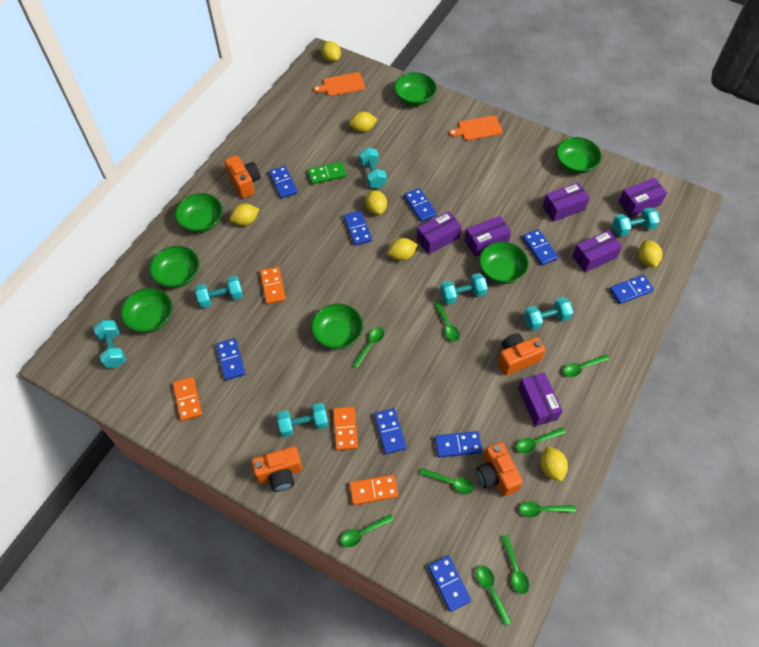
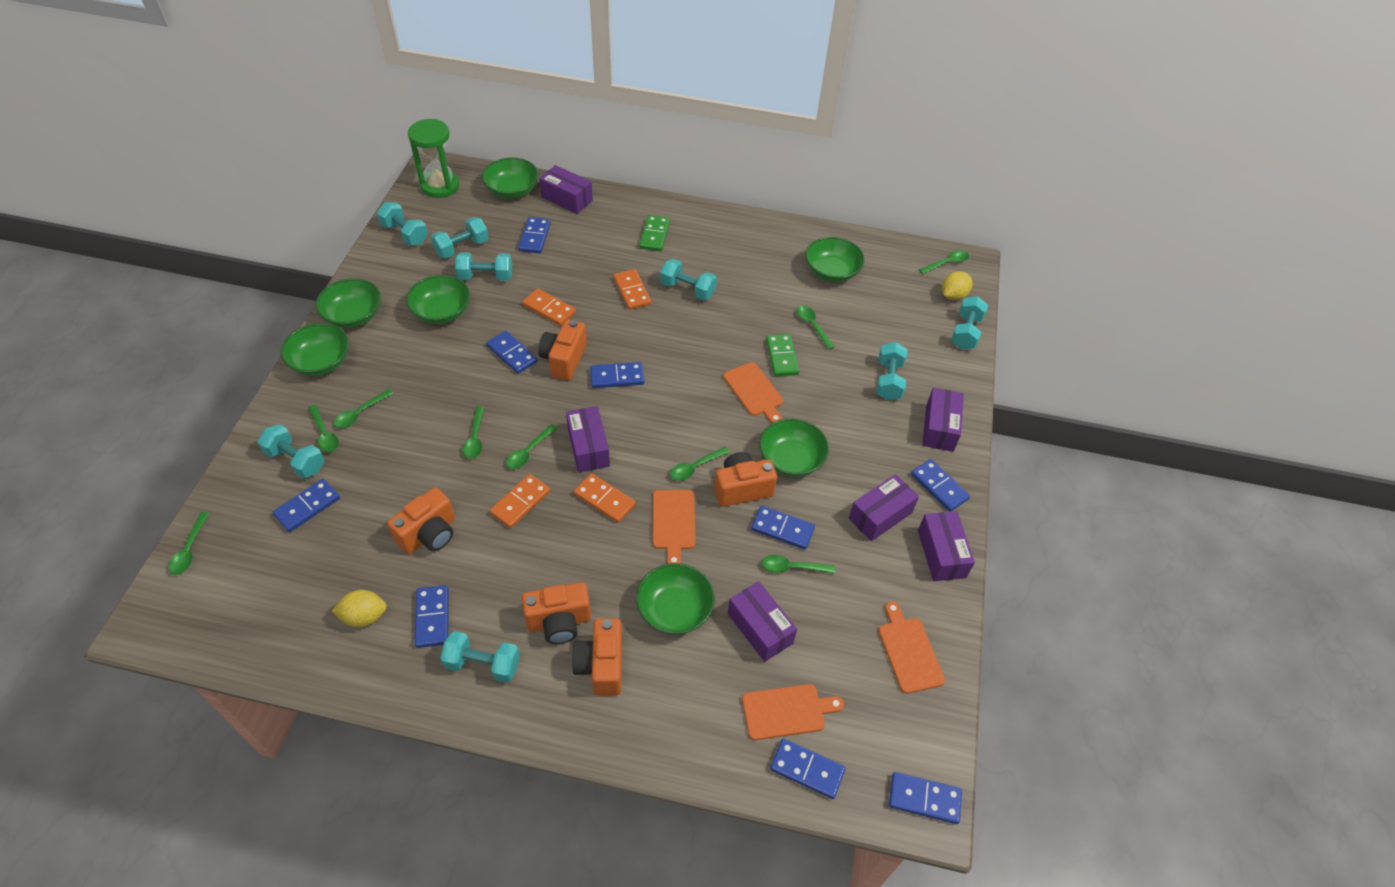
green domino: 1 -> 2
green hourglass: 0 -> 1
orange camera: 4 -> 5
orange cutting board: 2 -> 4
turquoise dumbbell: 7 -> 8
yellow lemon: 7 -> 2

